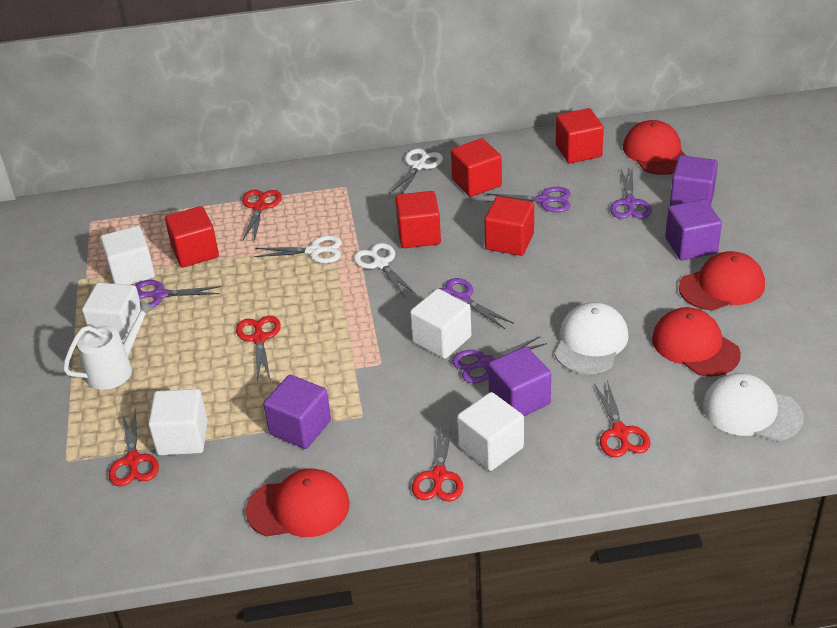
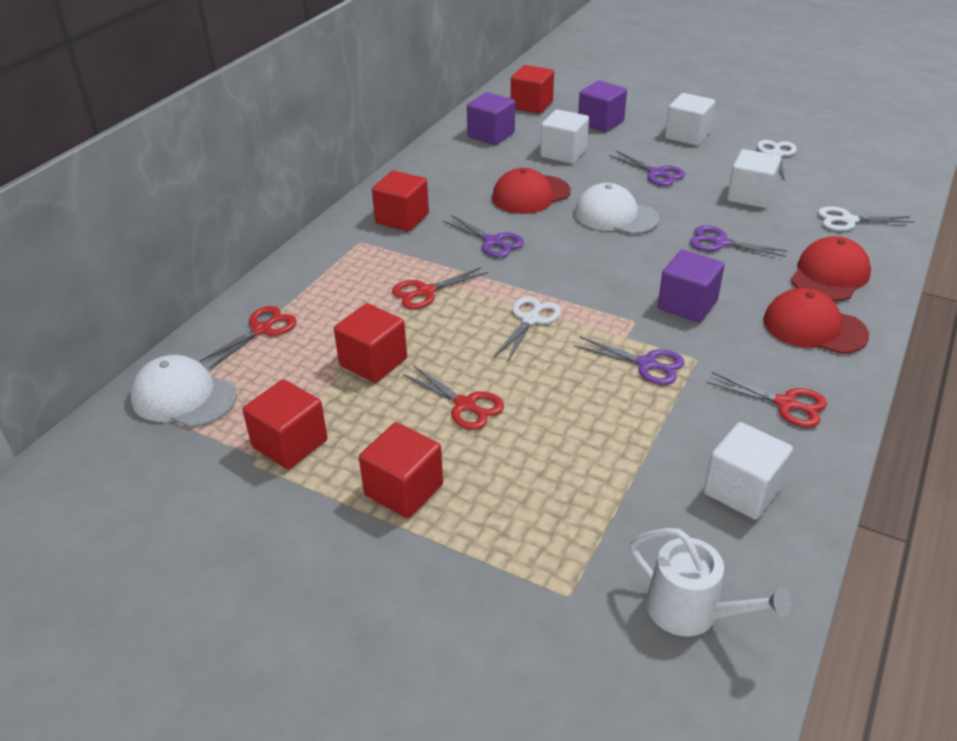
purple cube: 4 -> 3
purple scissors: 5 -> 4
red cap: 4 -> 3
red scissors: 5 -> 4
white cube: 5 -> 4

